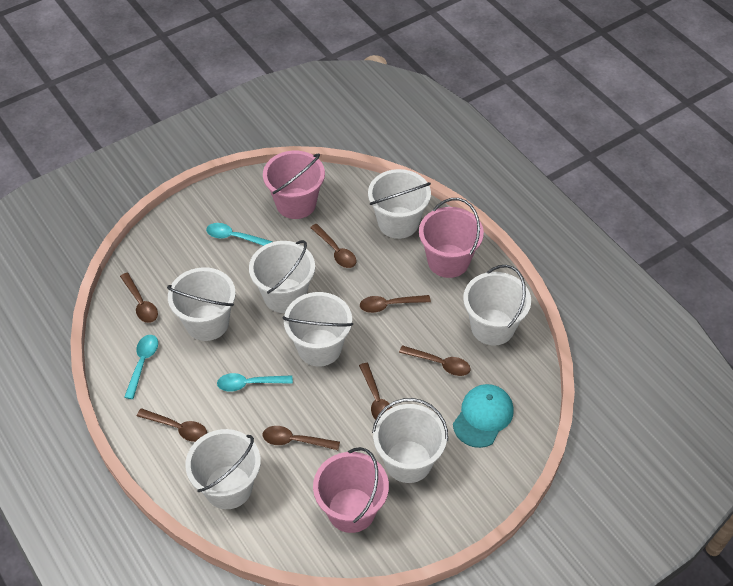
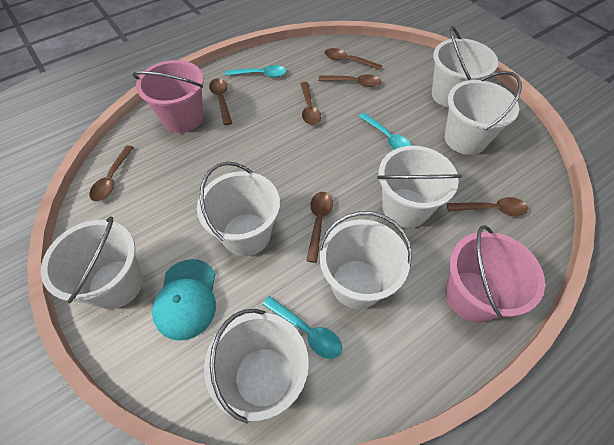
pink bucket: 3 -> 2

